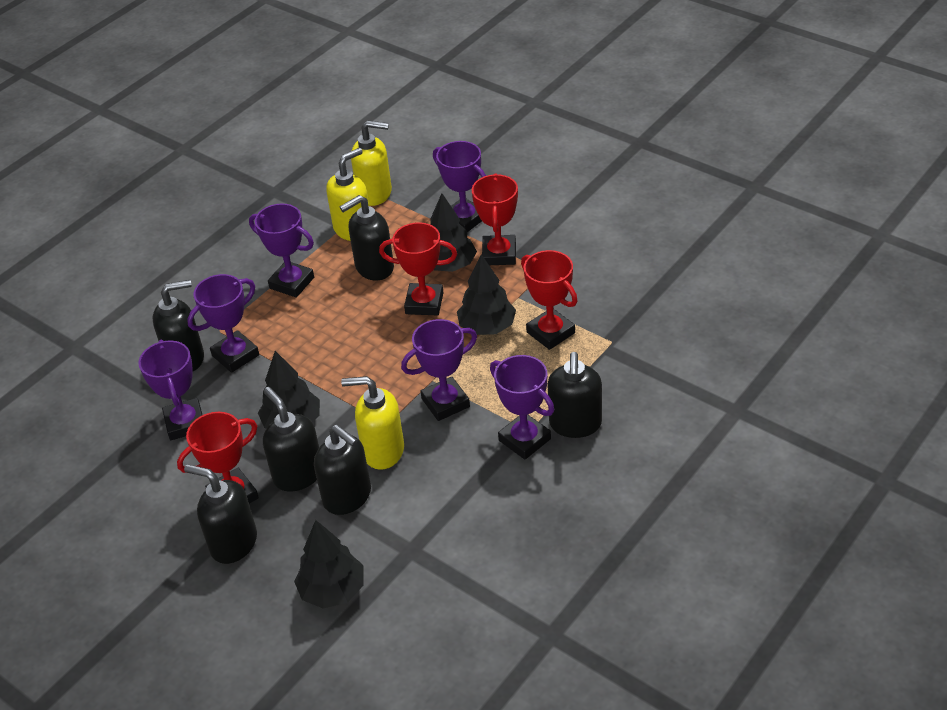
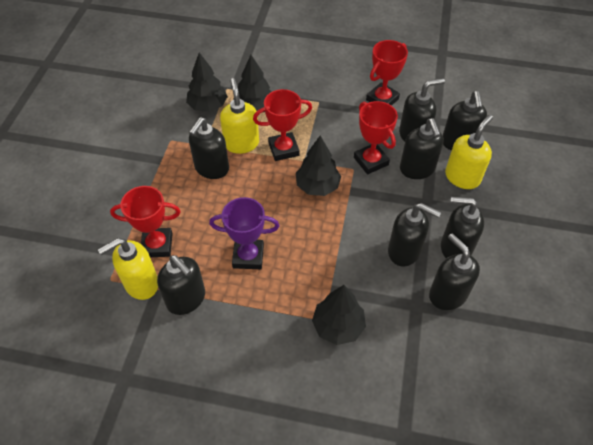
black soap dispenser: 6 -> 8
purple trophy: 6 -> 1

